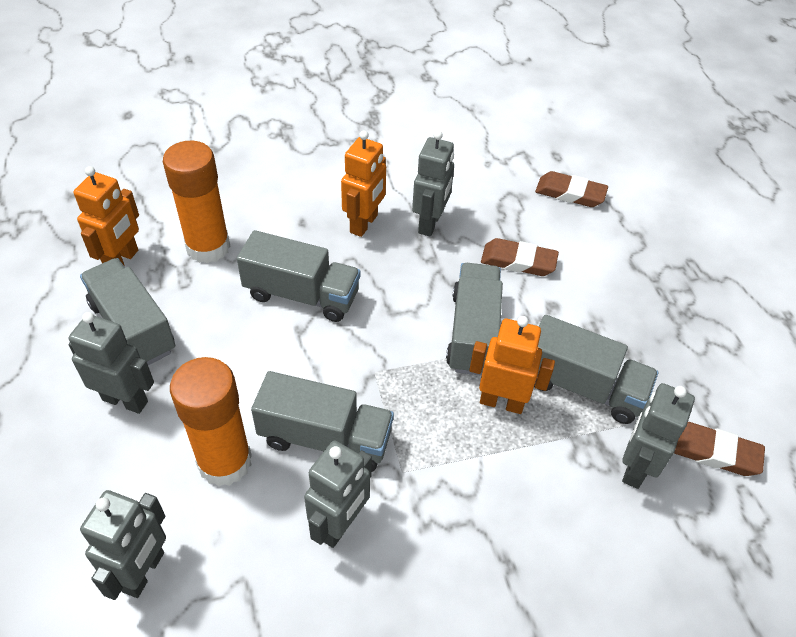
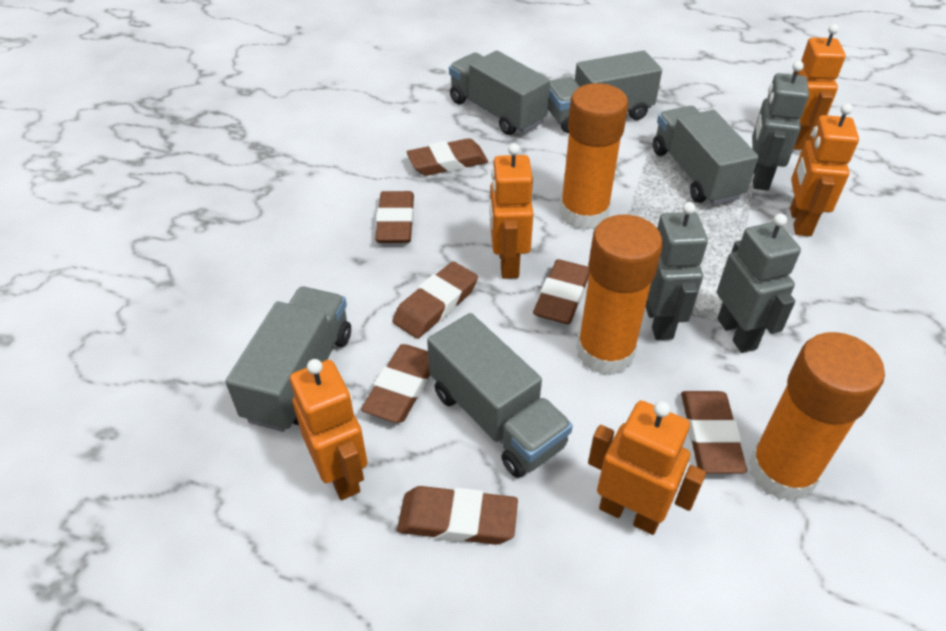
brown eraser: 3 -> 7
grey robot: 5 -> 3
orange glue stick: 2 -> 3
orange robot: 3 -> 5

